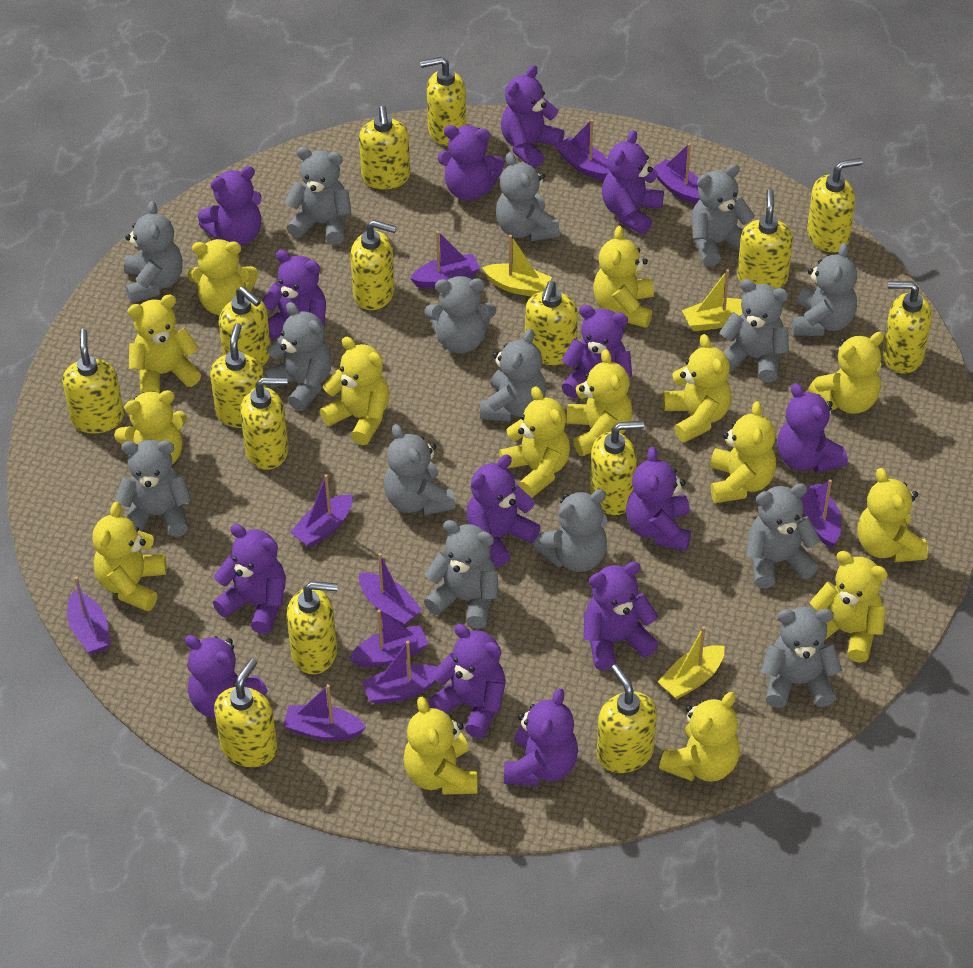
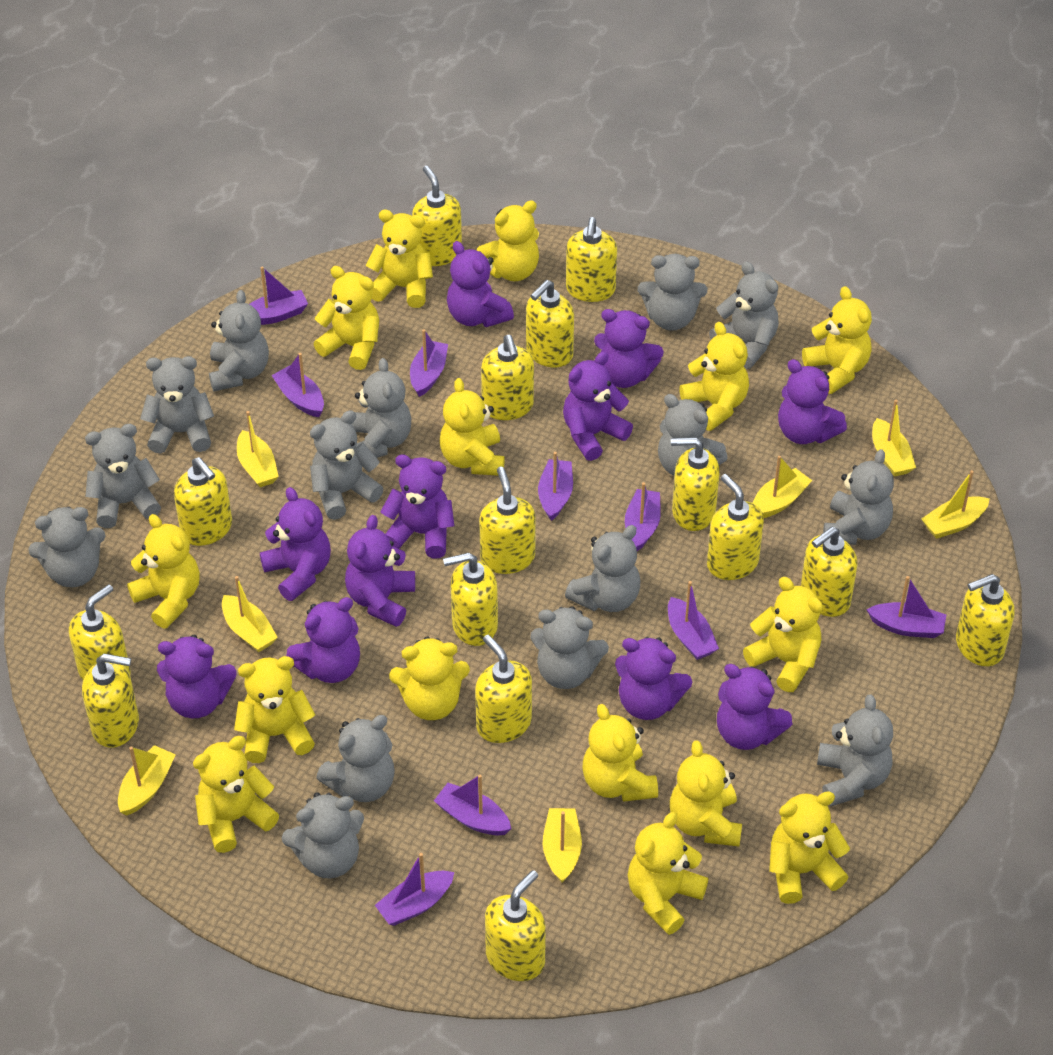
purple boat: 10 -> 9
purple teddy bear: 14 -> 11
yellow boat: 3 -> 7

